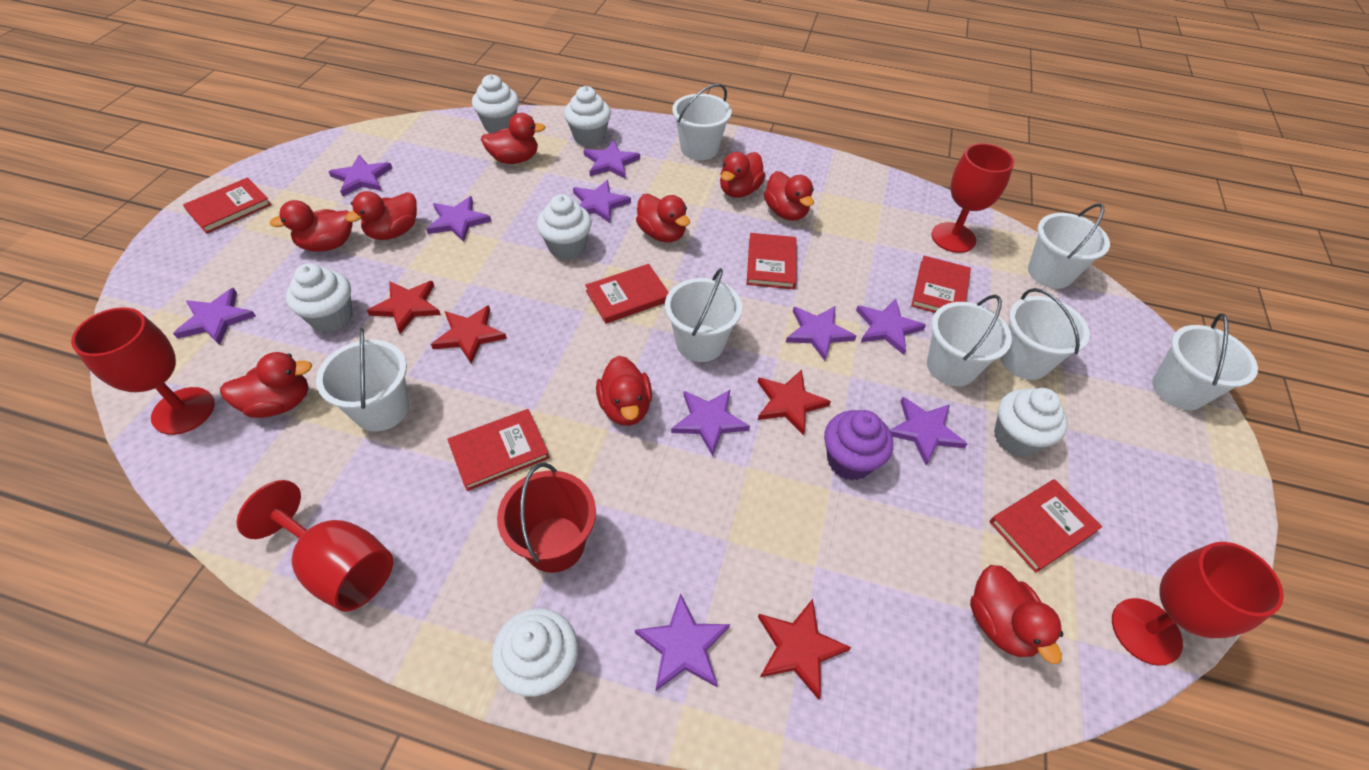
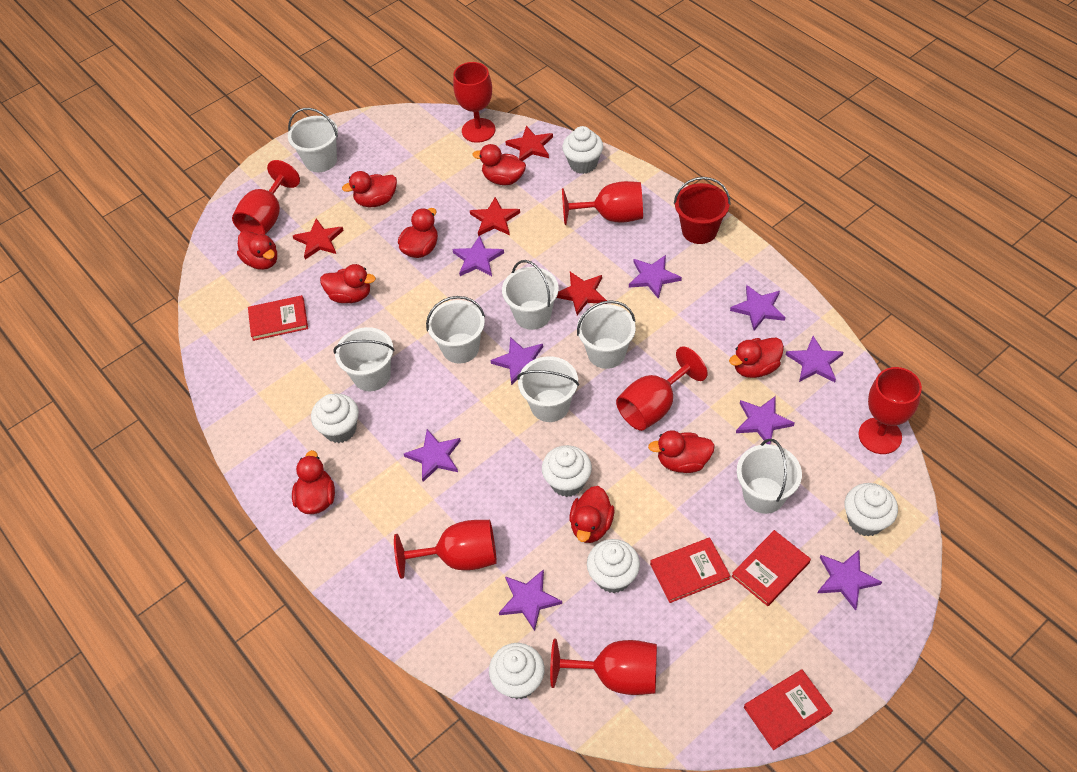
purple cupcake: 1 -> 0
purple star: 10 -> 9
red book: 6 -> 4
red goblet: 4 -> 7

